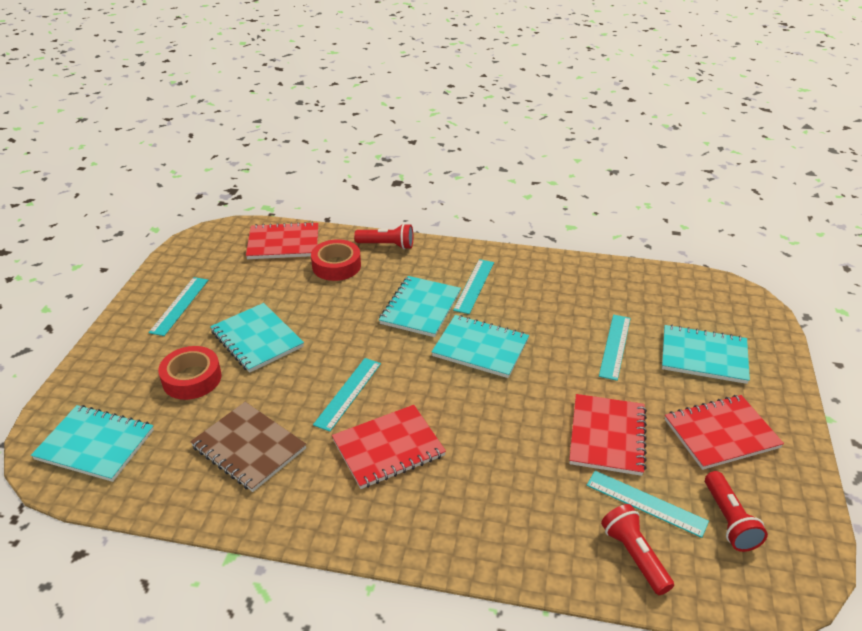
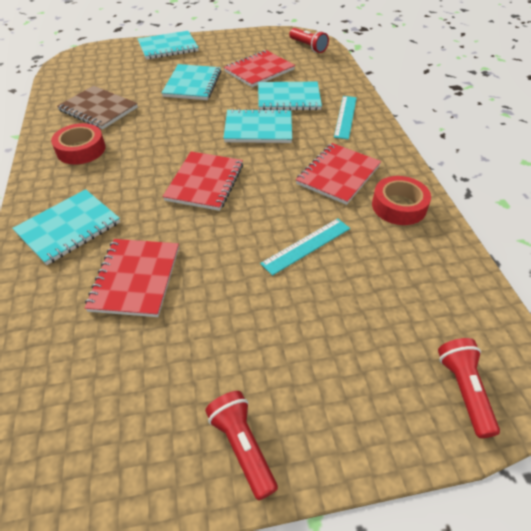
turquoise ruler: 5 -> 2

